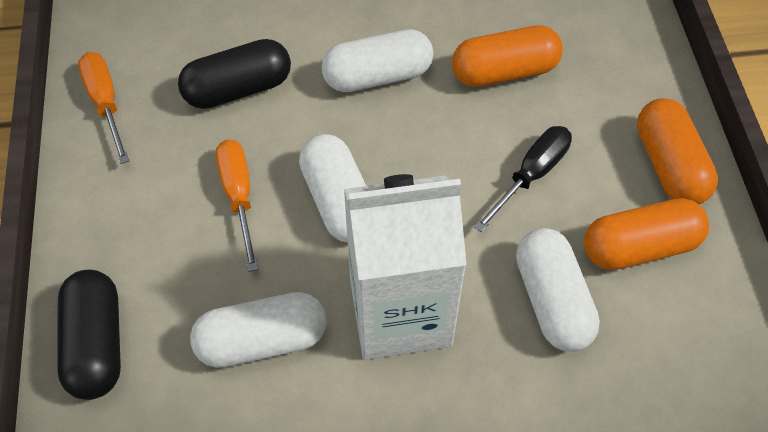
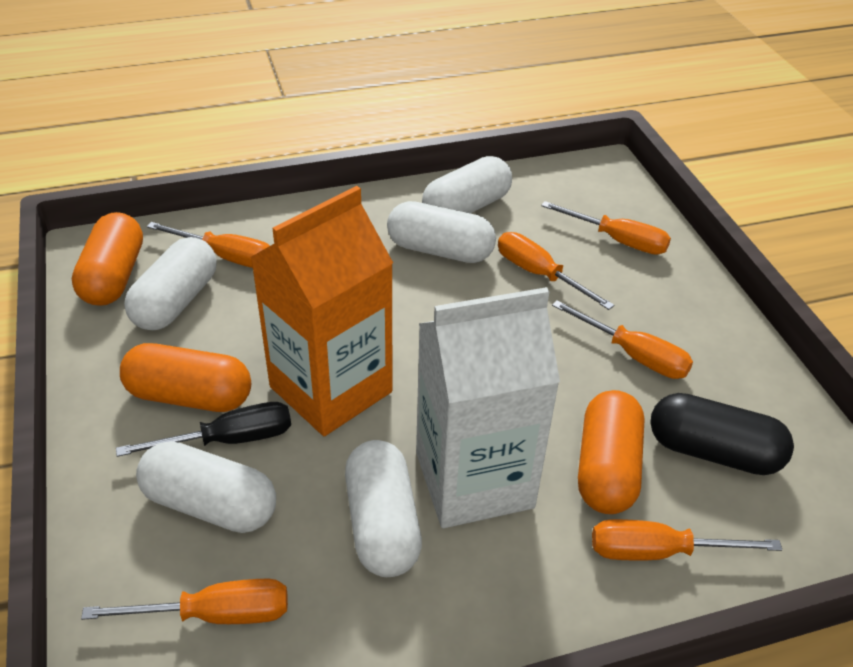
black capsule: 2 -> 1
orange carton: 0 -> 1
orange screwdriver: 2 -> 6
white capsule: 4 -> 5

